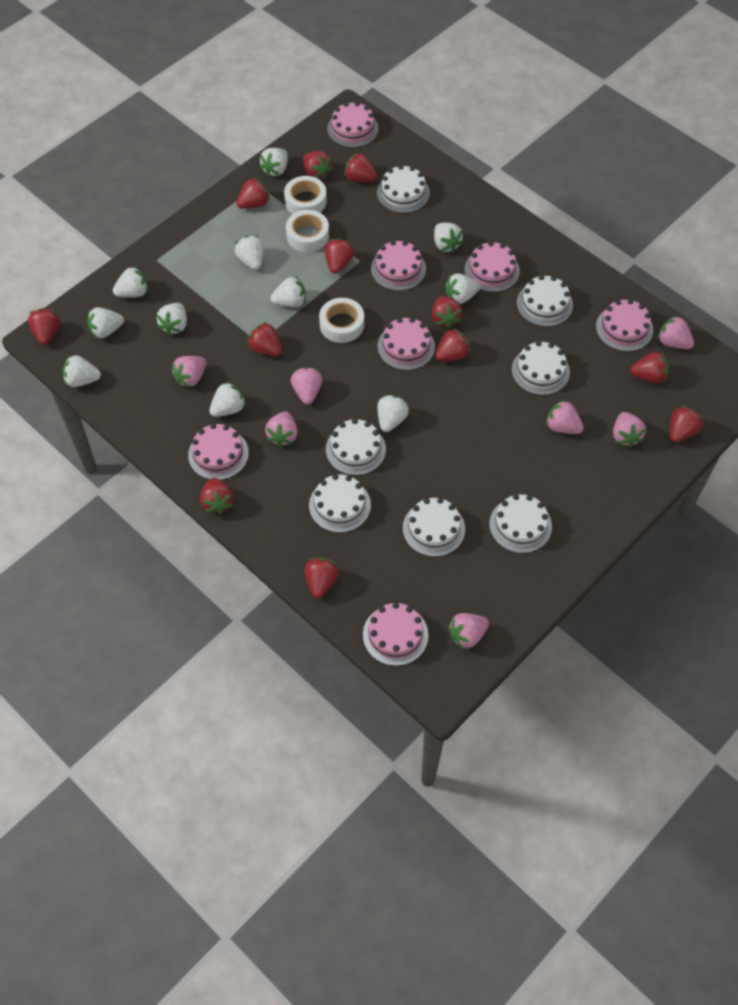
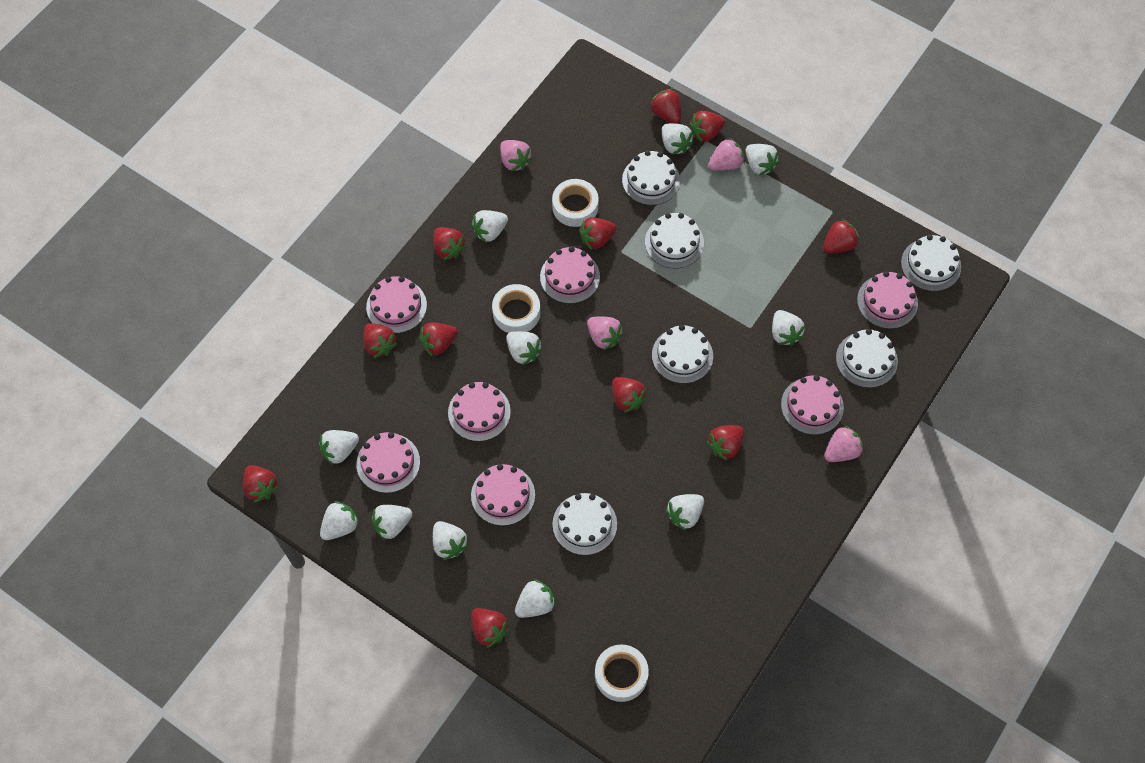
pink strawberry: 7 -> 4
red strawberry: 12 -> 11
white cake: 7 -> 6

